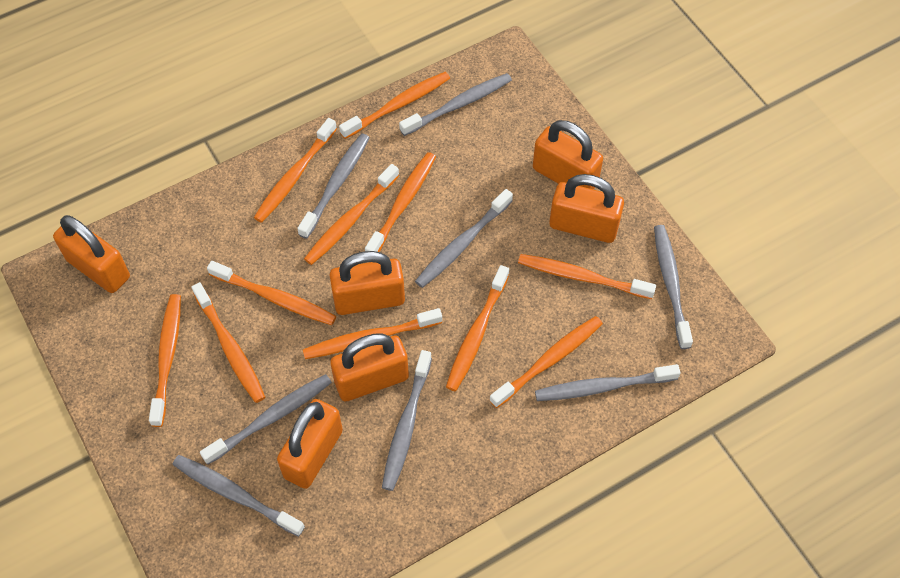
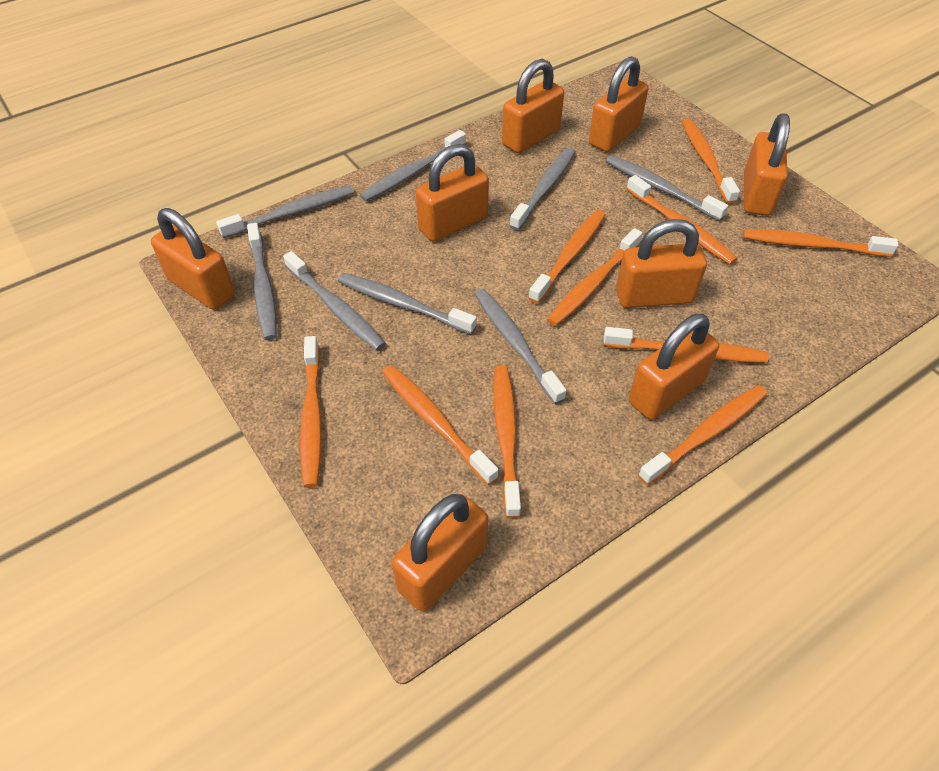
orange padlock: 6 -> 8
orange toothbrush: 11 -> 10

